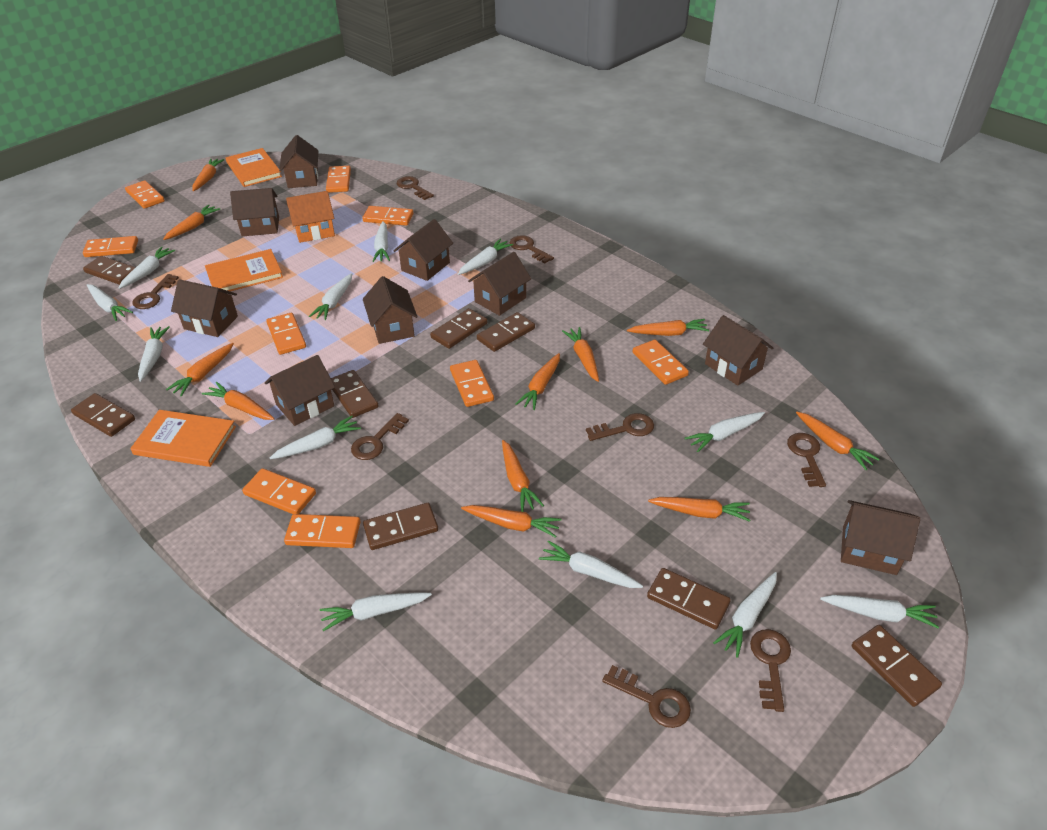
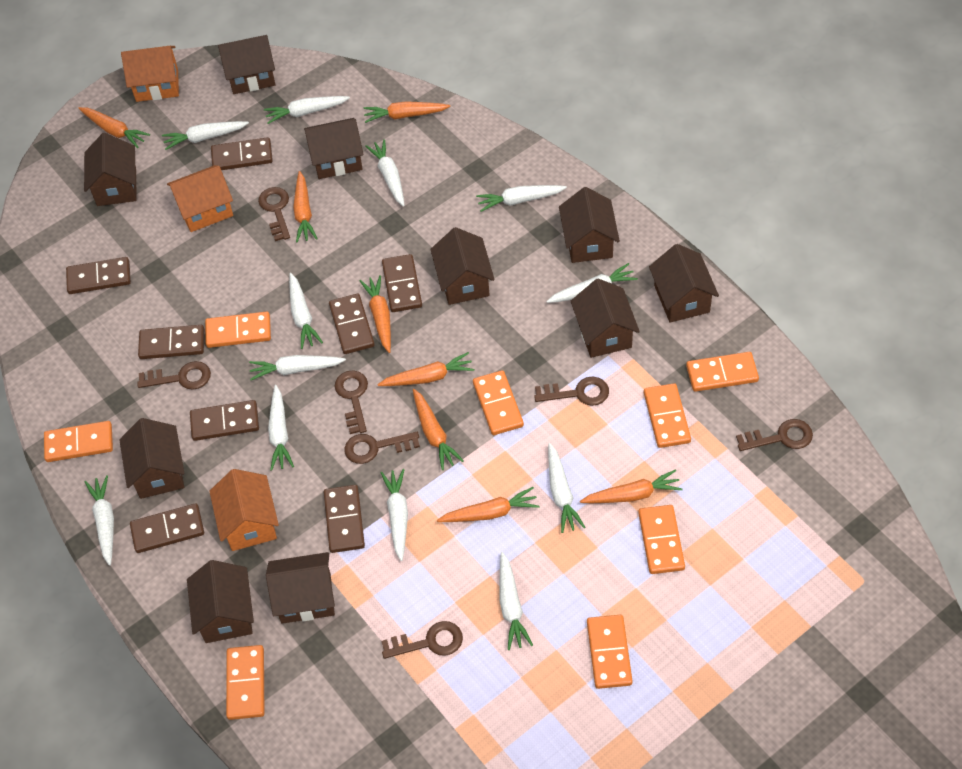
brown house: 9 -> 10
brown key: 8 -> 7
orange book: 3 -> 0
orange carrot: 11 -> 8
orange domino: 9 -> 8
orange house: 1 -> 3

